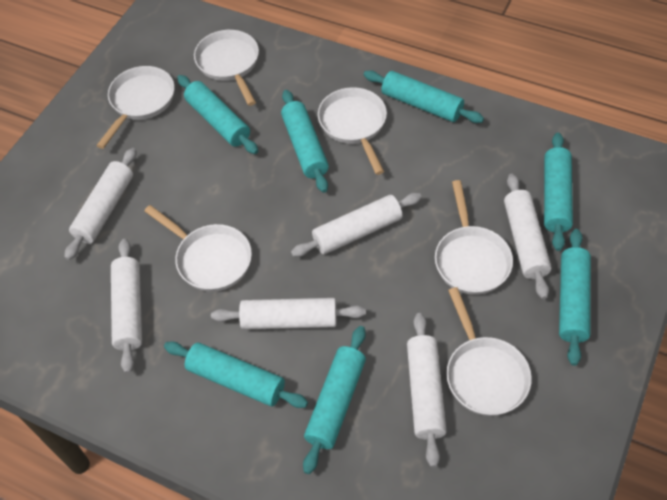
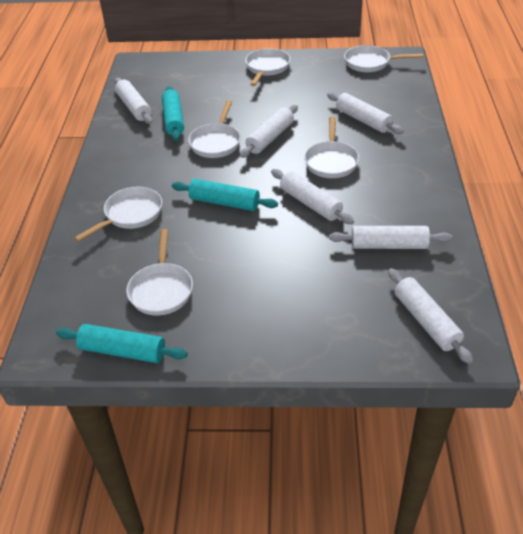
turquoise rolling pin: 7 -> 3

